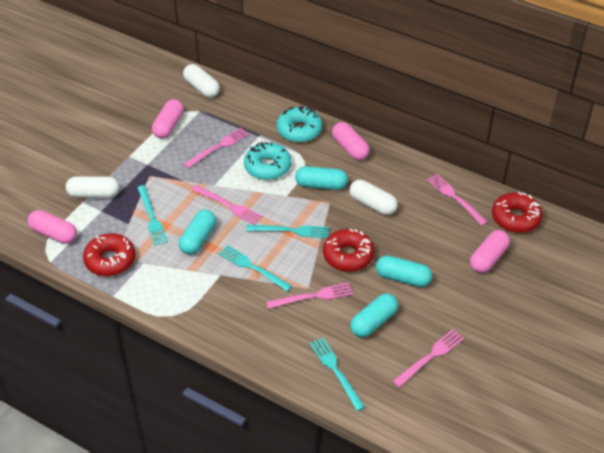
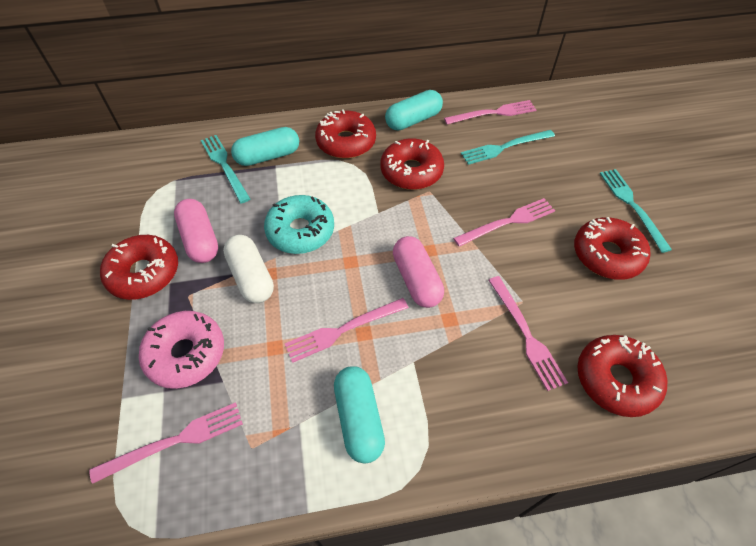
pink capsule: 4 -> 2
pink donut: 0 -> 1
red donut: 3 -> 5
turquoise capsule: 4 -> 3
turquoise donut: 2 -> 1
turquoise fork: 4 -> 3
white capsule: 3 -> 1

